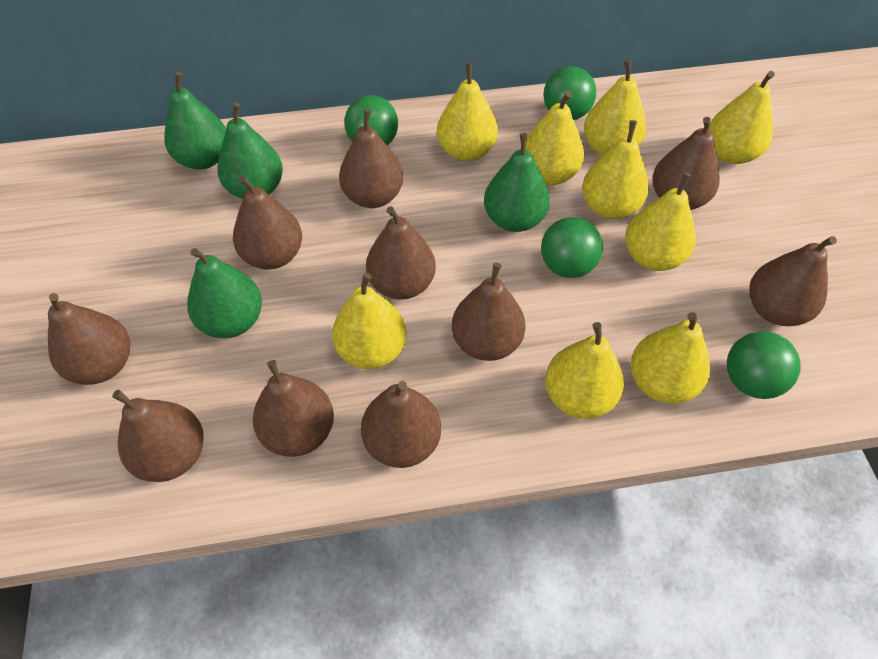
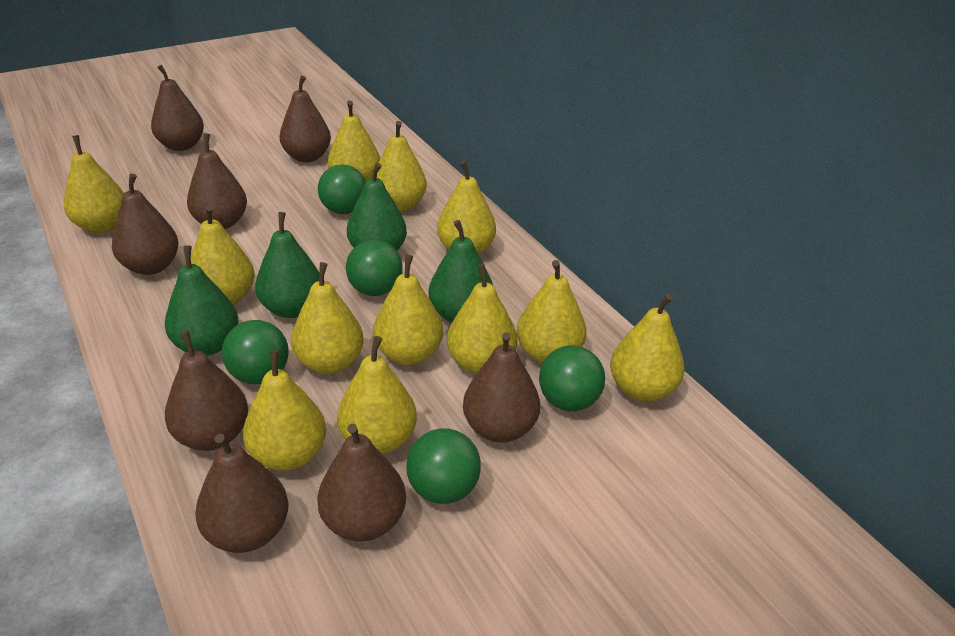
brown pear: 10 -> 8
green ball: 4 -> 5
yellow pear: 9 -> 12

